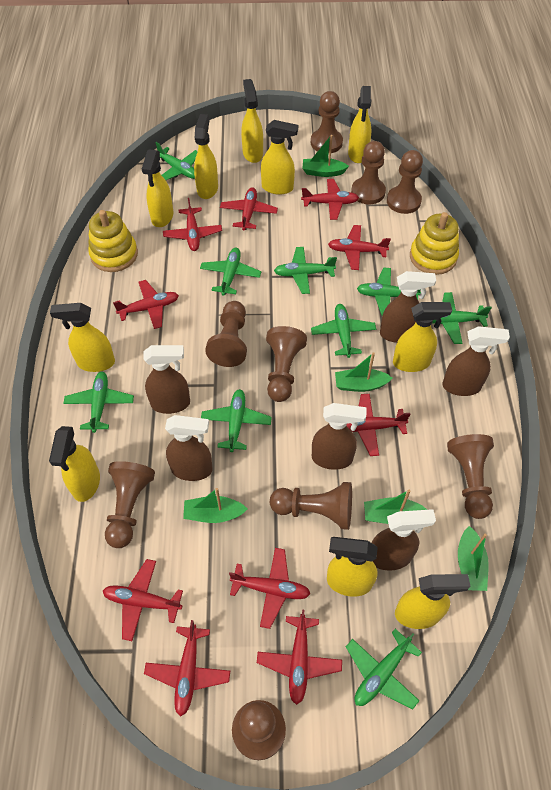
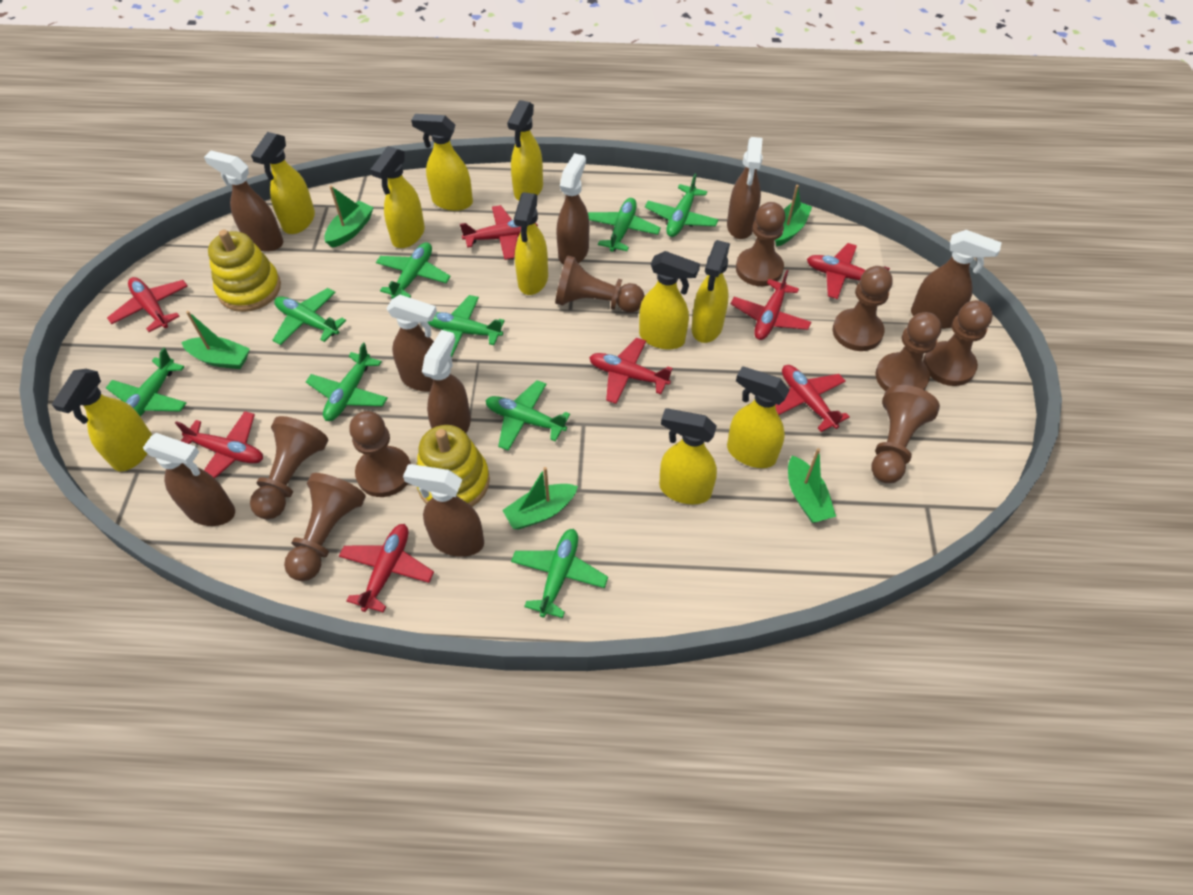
brown spray bottle: 6 -> 8
red plane: 10 -> 8

